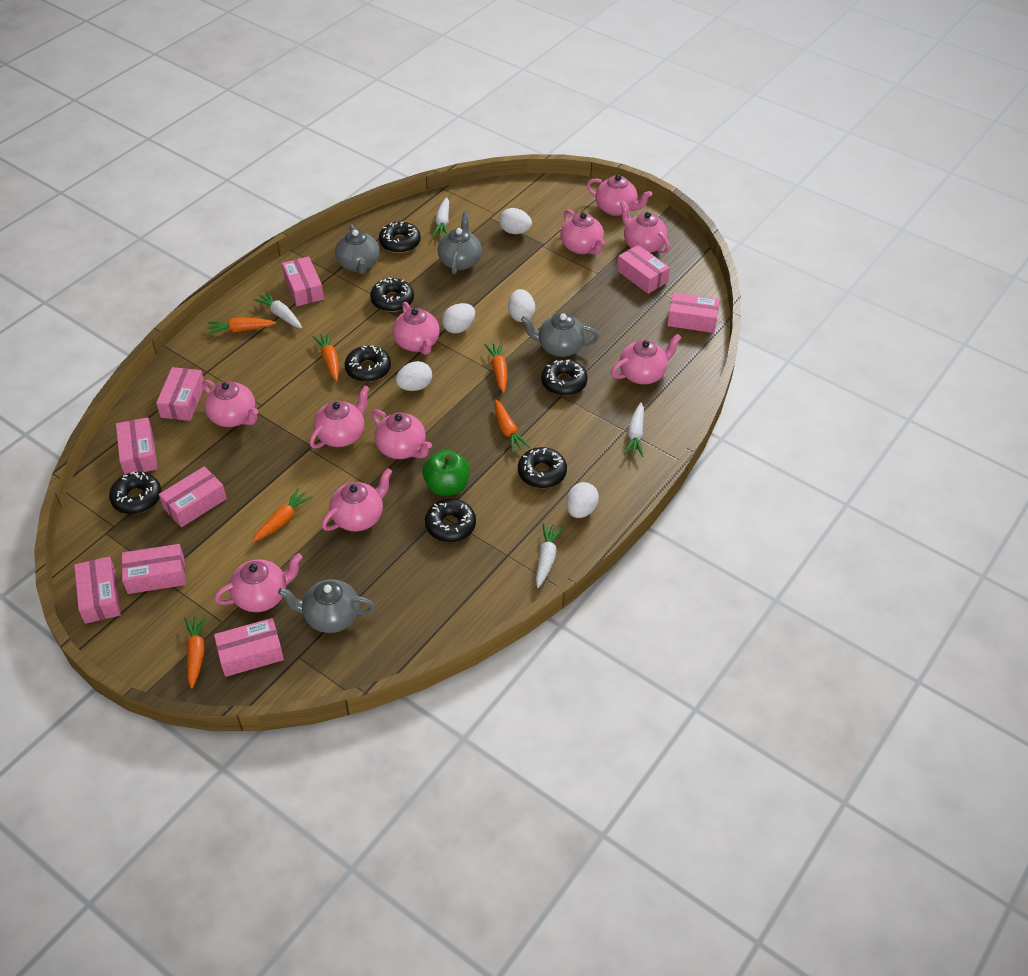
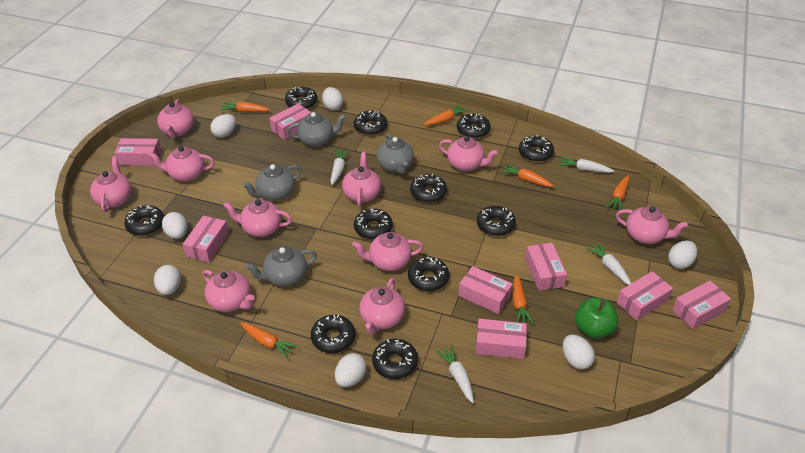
black donut: 7 -> 11
pink box: 9 -> 8
white egg: 5 -> 7

